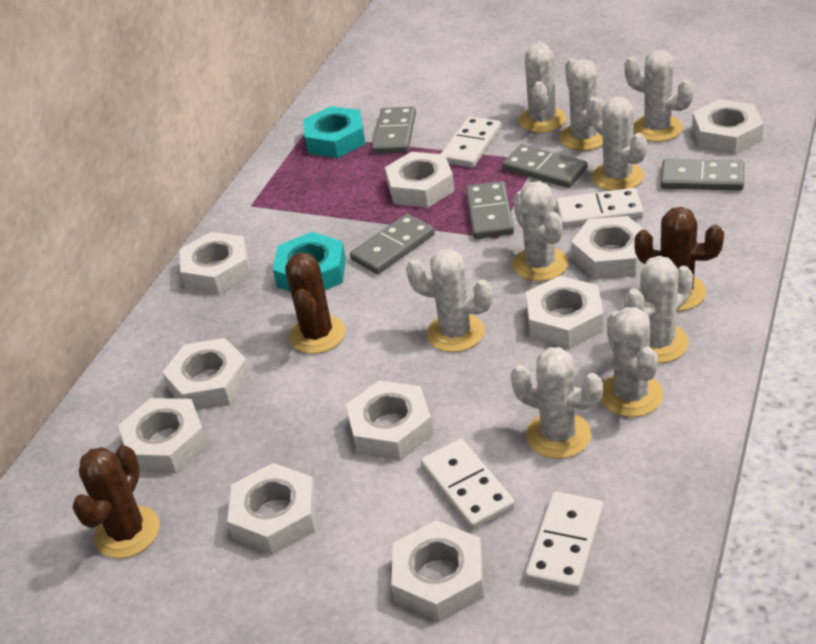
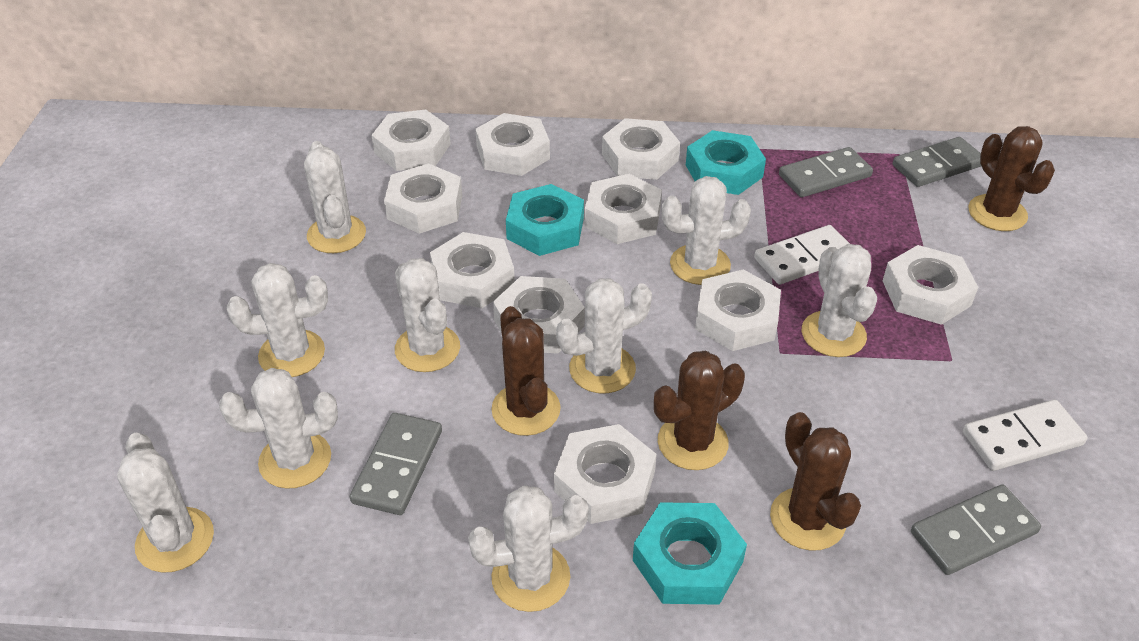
brown cactus: 3 -> 4
grey domino: 5 -> 4
turquoise nut: 2 -> 3
white domino: 4 -> 2

